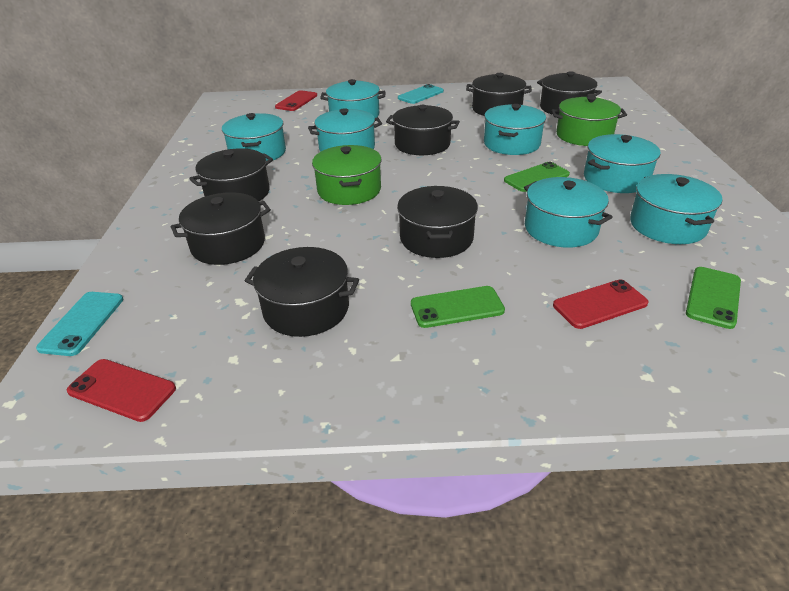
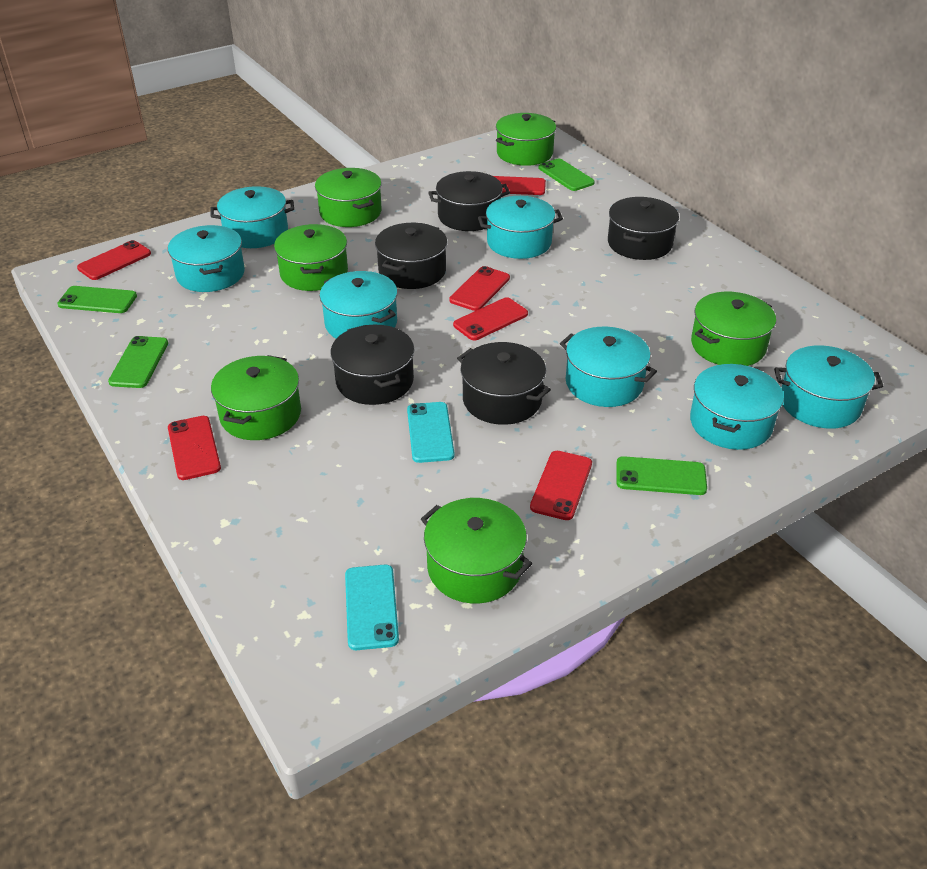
black pot: 7 -> 5
green phone: 3 -> 4
green pot: 2 -> 6
red phone: 3 -> 6

